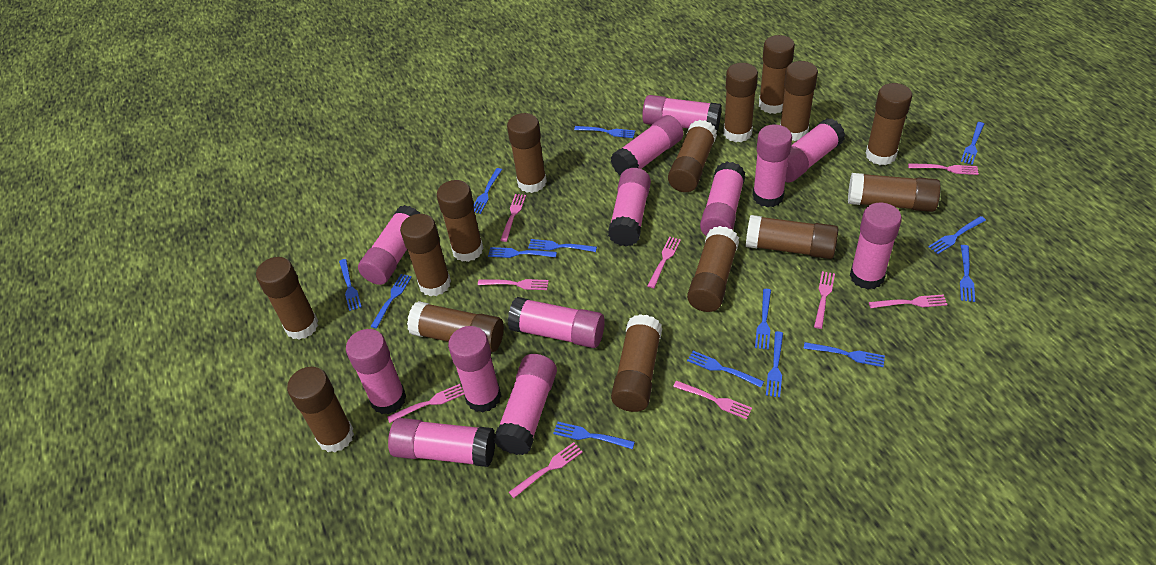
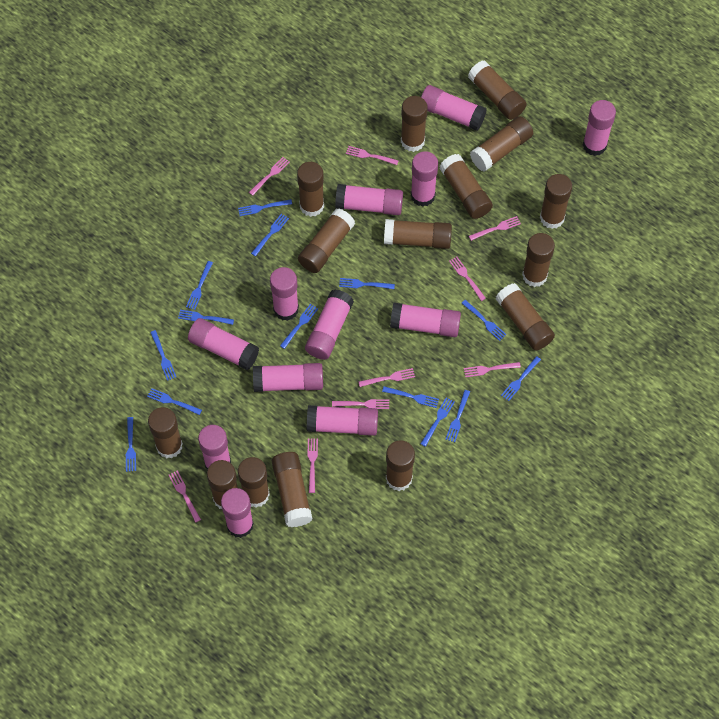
pink glue stick: 13 -> 12

